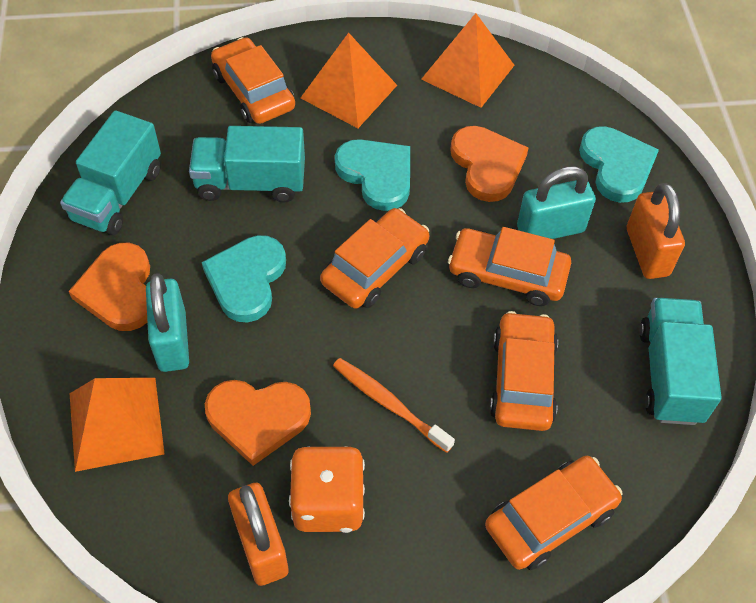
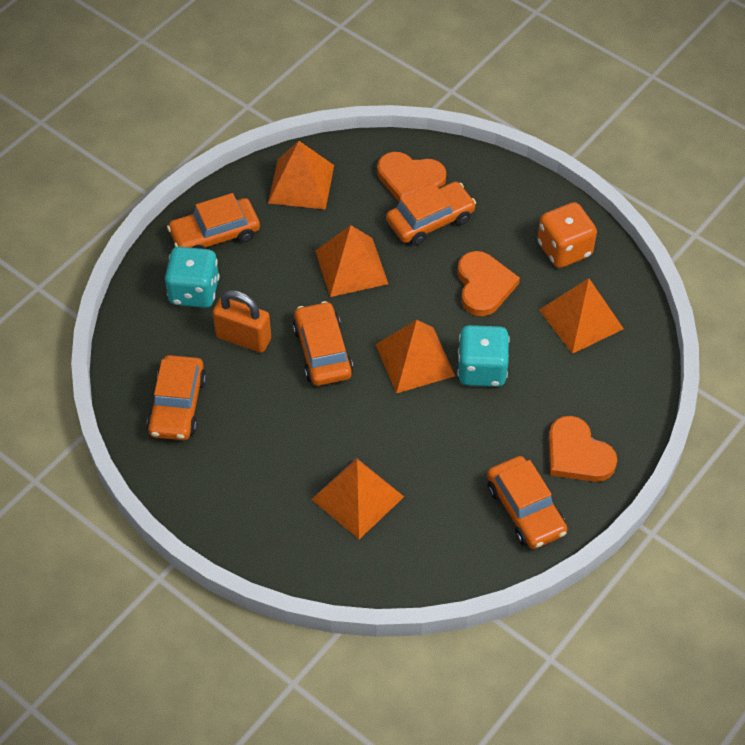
orange padlock: 2 -> 1
orange pyramid: 3 -> 5
orange toothbrush: 1 -> 0
turquoise dice: 0 -> 2
turquoise heart: 3 -> 0
turquoise padlock: 2 -> 0
turquoise truck: 3 -> 0

